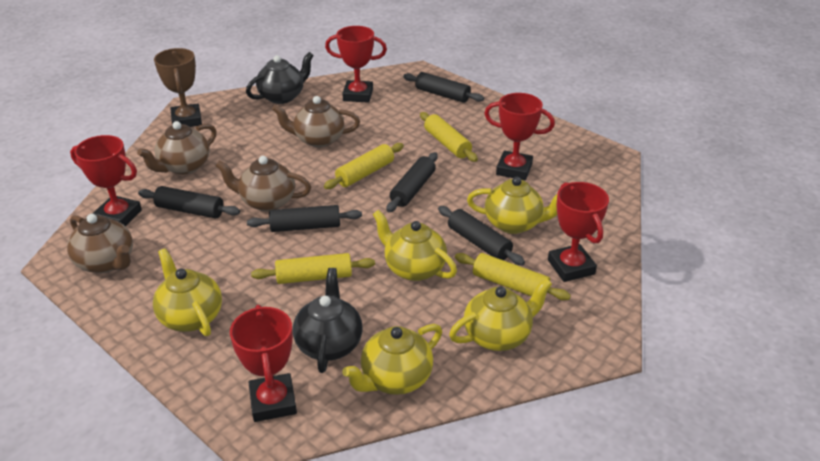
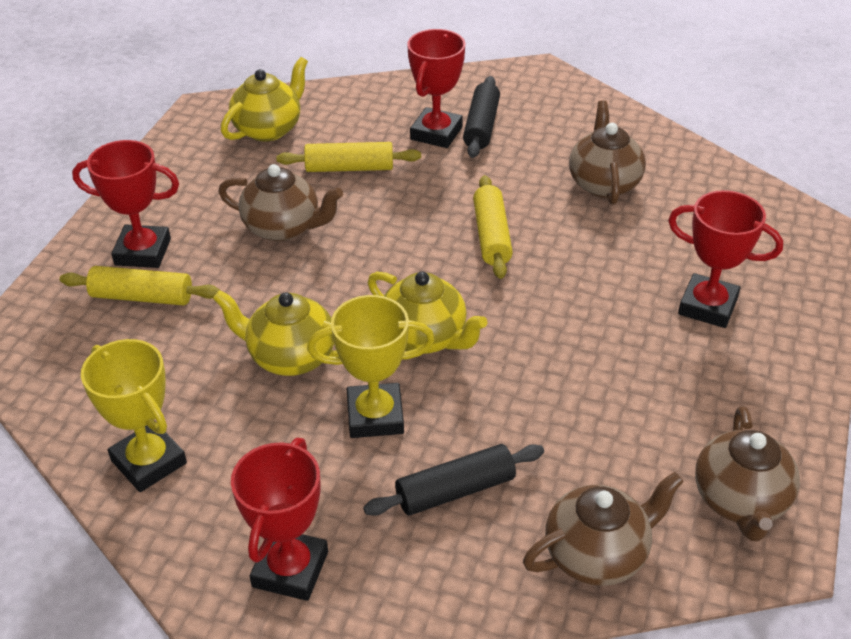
black rolling pin: 5 -> 2
black teapot: 2 -> 0
brown trophy: 1 -> 0
red trophy: 5 -> 4
yellow rolling pin: 4 -> 3
yellow teapot: 5 -> 3
yellow trophy: 0 -> 2

